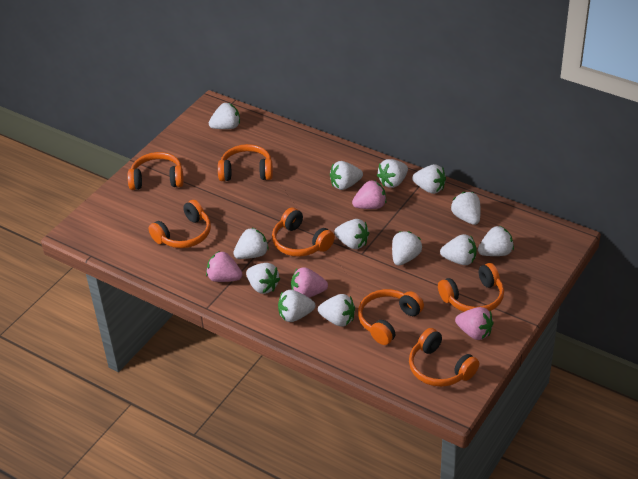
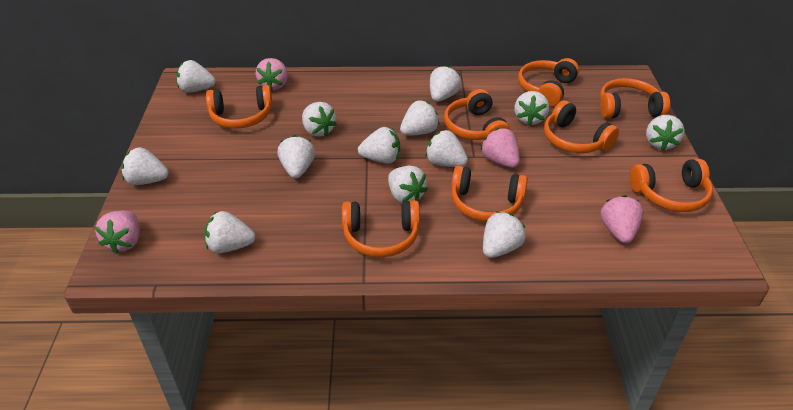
orange headphones: 7 -> 8

